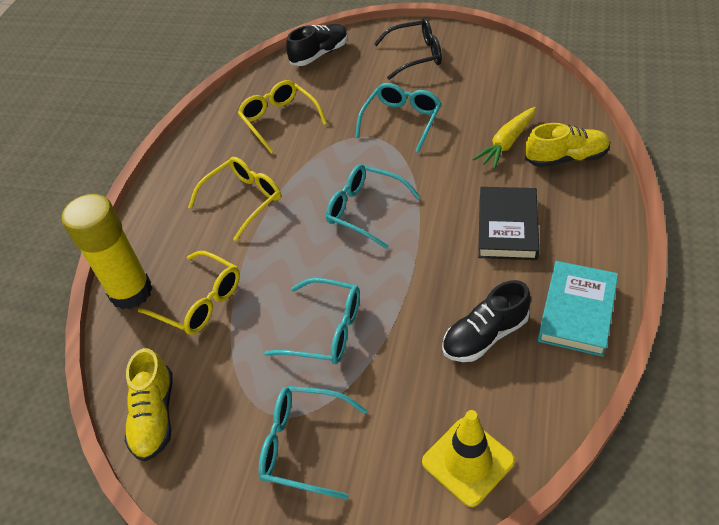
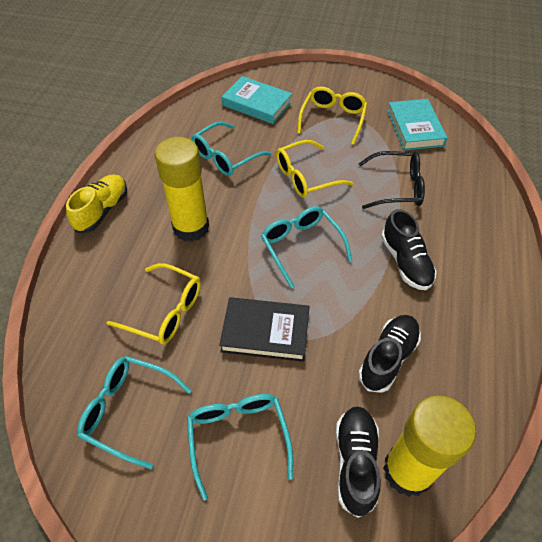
black shoe: 2 -> 3
turquoise book: 1 -> 2
yellow carrot: 1 -> 0
yellow glue stick: 1 -> 2
yellow shoe: 2 -> 1
yellow traffic cone: 1 -> 0

